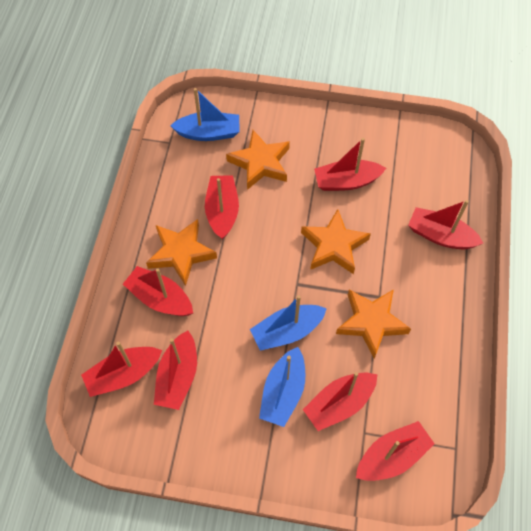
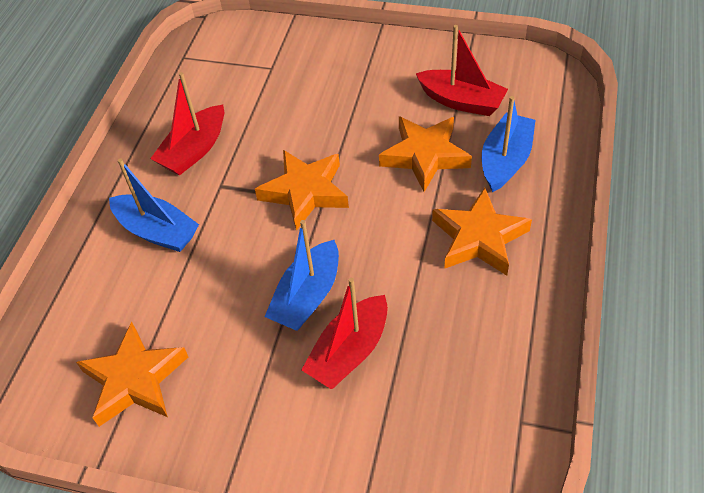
red boat: 8 -> 3

